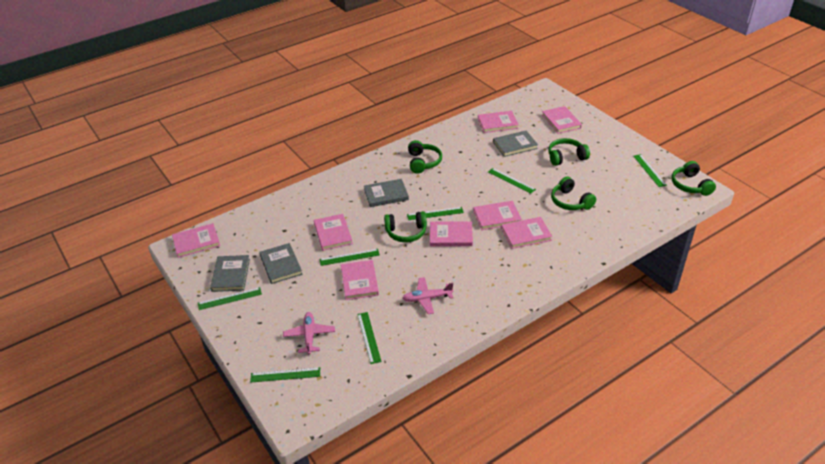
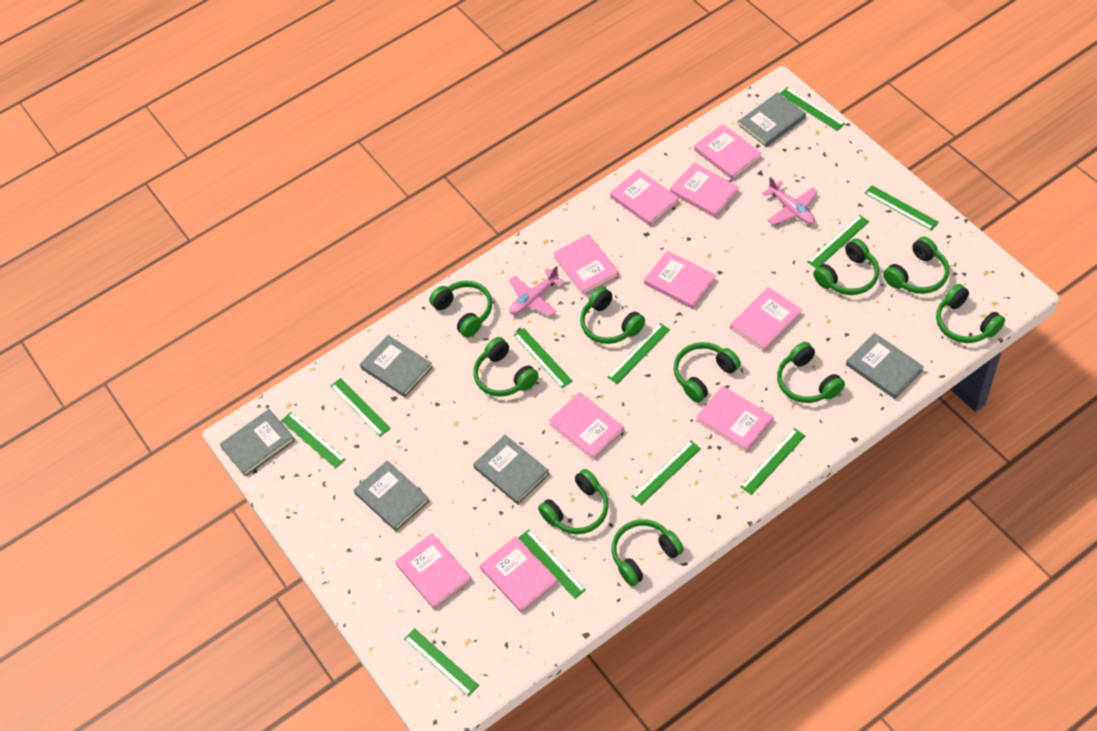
green headphones: 5 -> 10
green ruler: 7 -> 11
grey book: 4 -> 6
pink book: 8 -> 10

